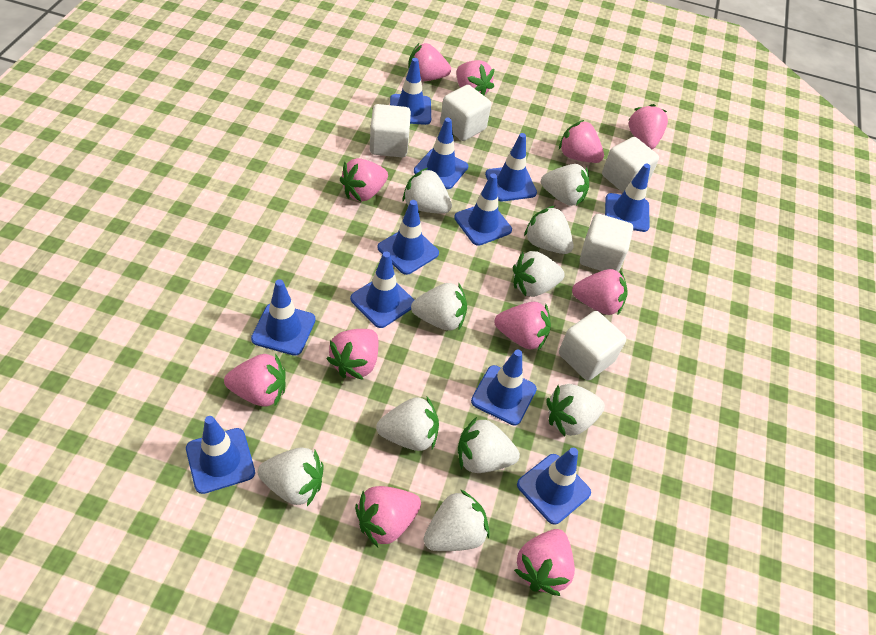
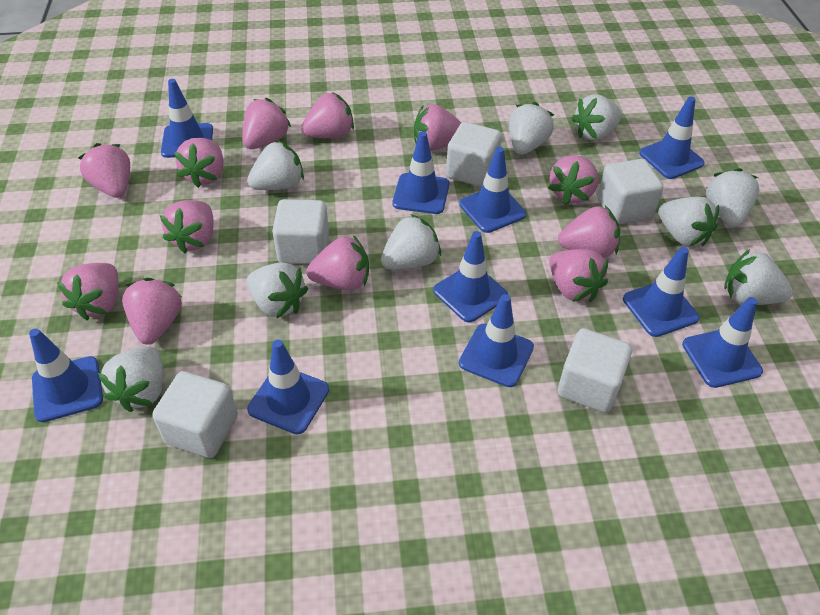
blue traffic cone: 11 -> 10
pink strawberry: 11 -> 12
white strawberry: 10 -> 9

